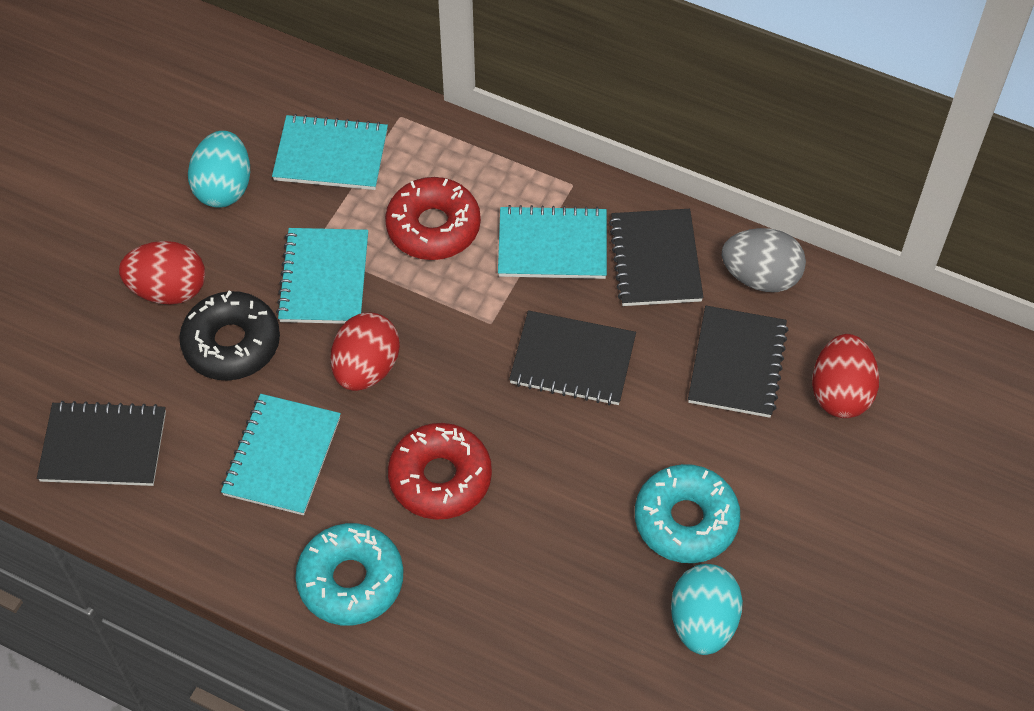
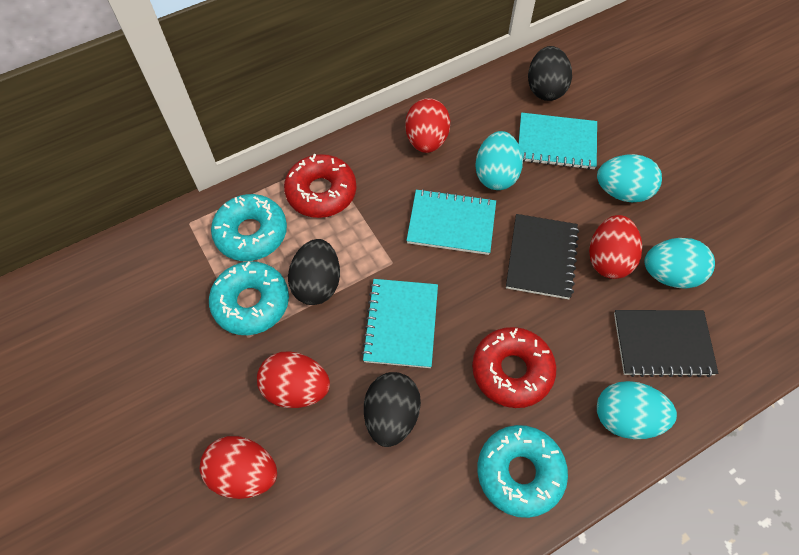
black donut: 1 -> 0
black egg: 0 -> 3
black notebook: 4 -> 2
grey egg: 1 -> 0
red egg: 3 -> 4
turquoise donut: 2 -> 3
turquoise egg: 2 -> 4
turquoise notebook: 4 -> 3

